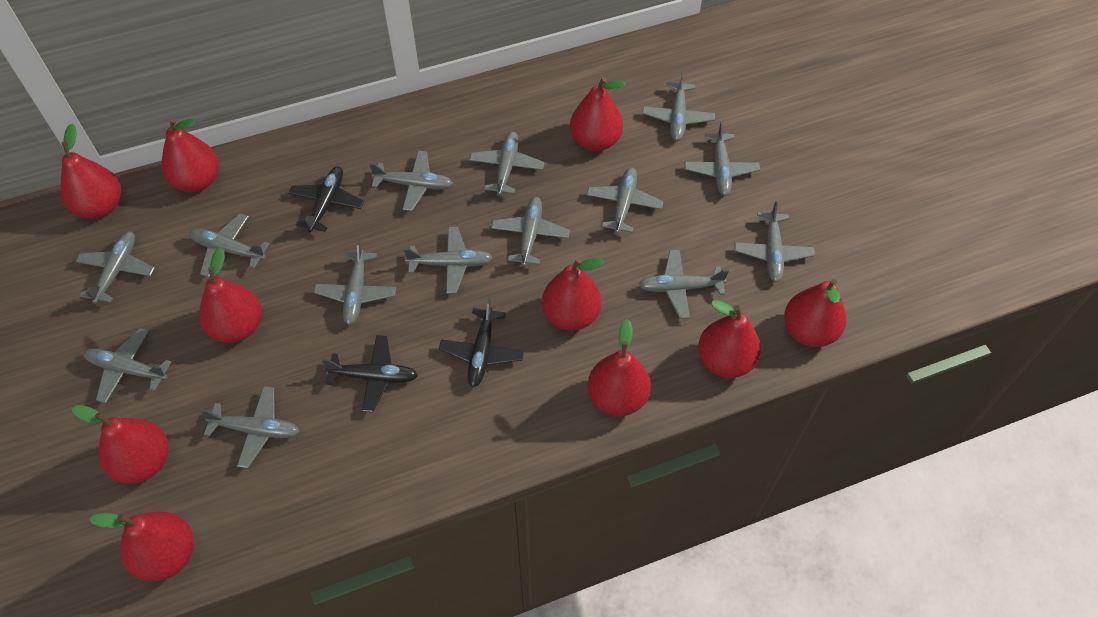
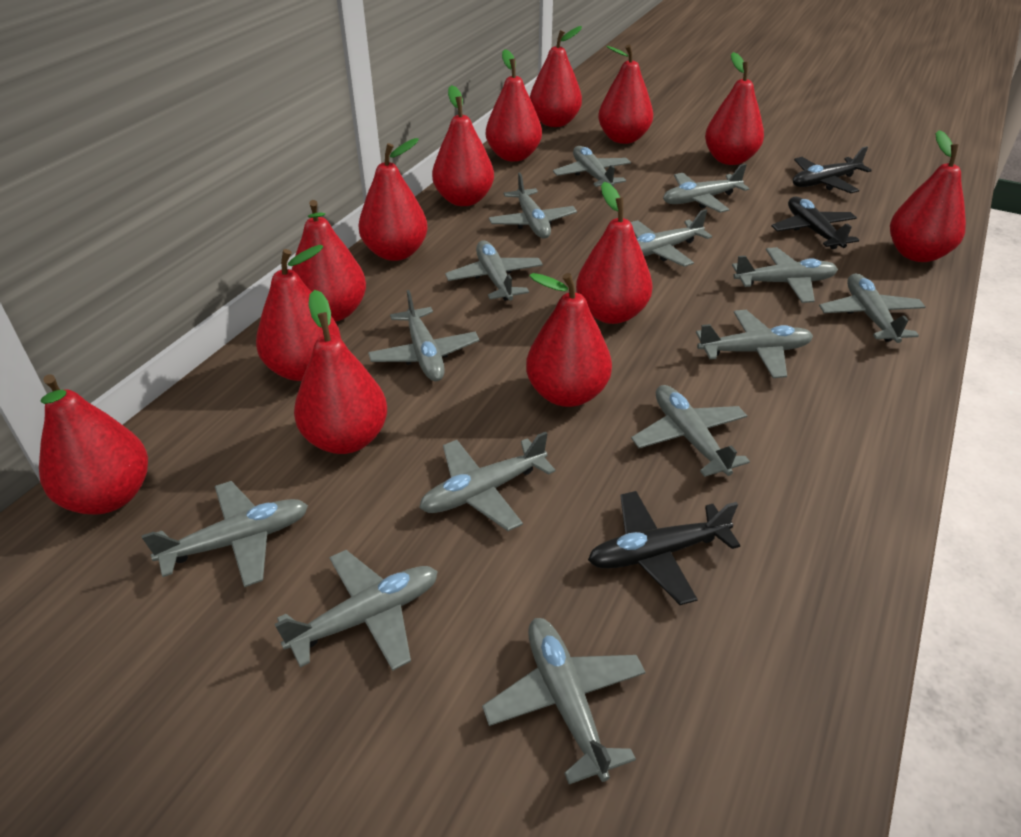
red pear: 10 -> 13

